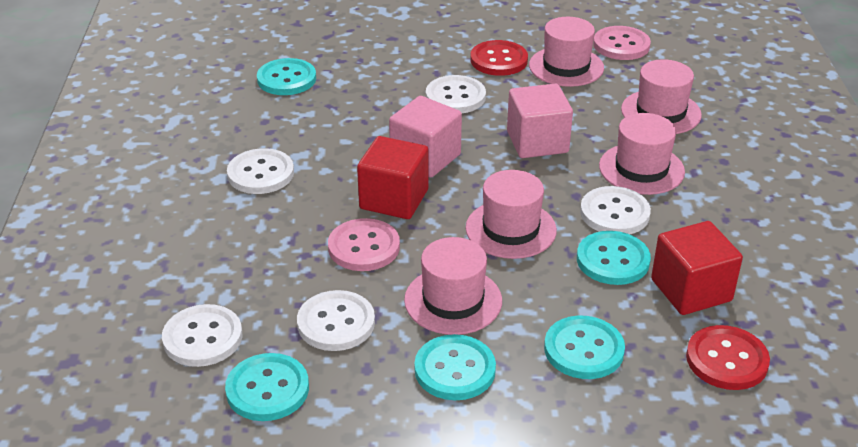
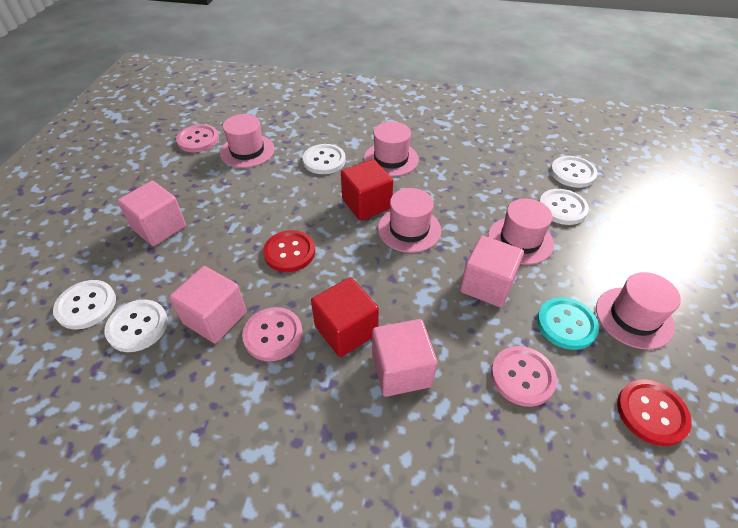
pink button: 2 -> 3
pink cube: 2 -> 4
turquoise button: 5 -> 1

